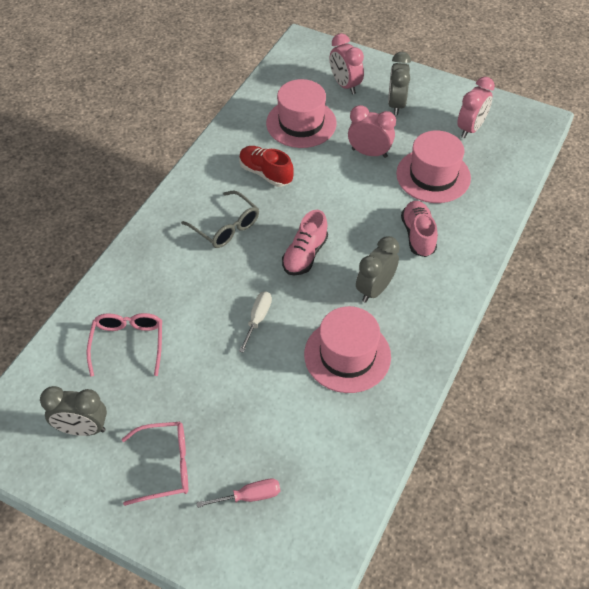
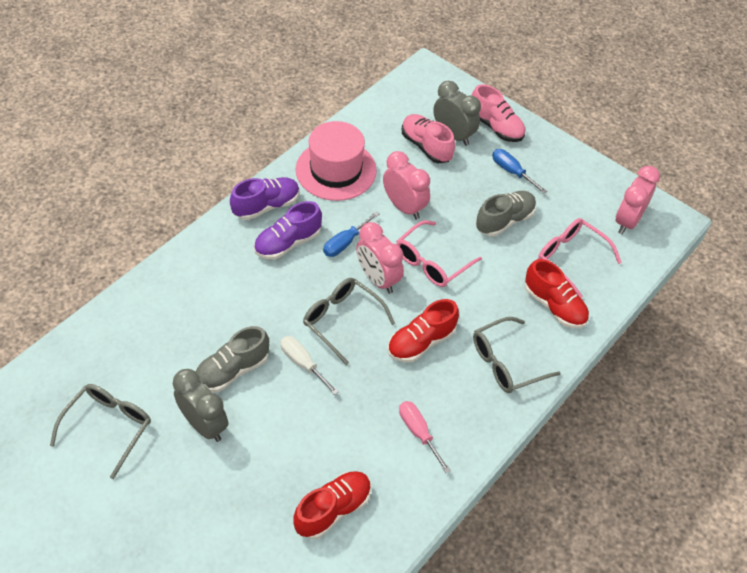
blue screwdriver: 0 -> 2
grey clock: 3 -> 2
grey glasses: 1 -> 3
grey shoe: 0 -> 2
pink hat: 3 -> 1
purple shoe: 0 -> 2
red shoe: 1 -> 3

